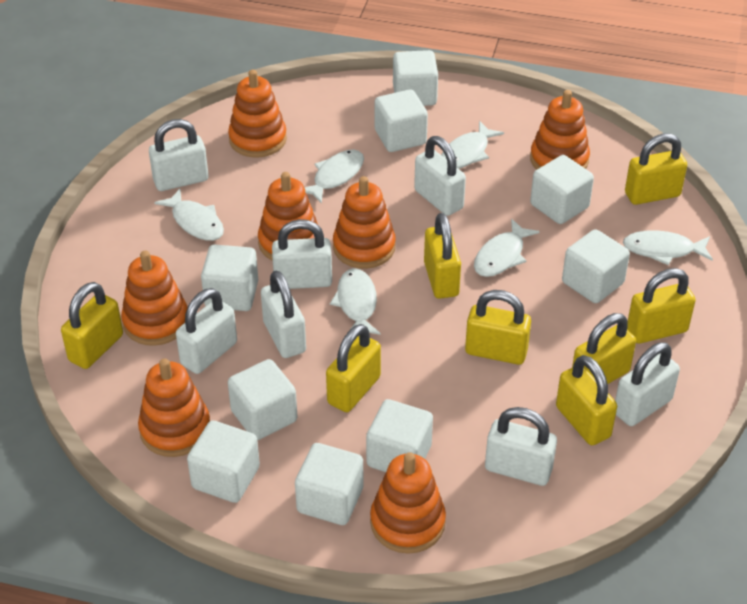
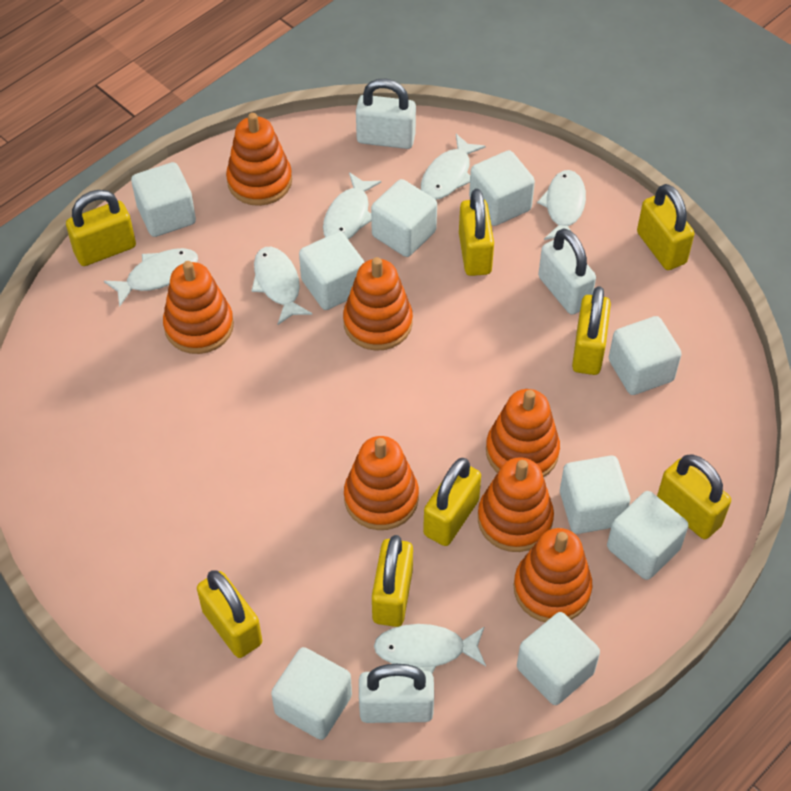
white padlock: 7 -> 3

